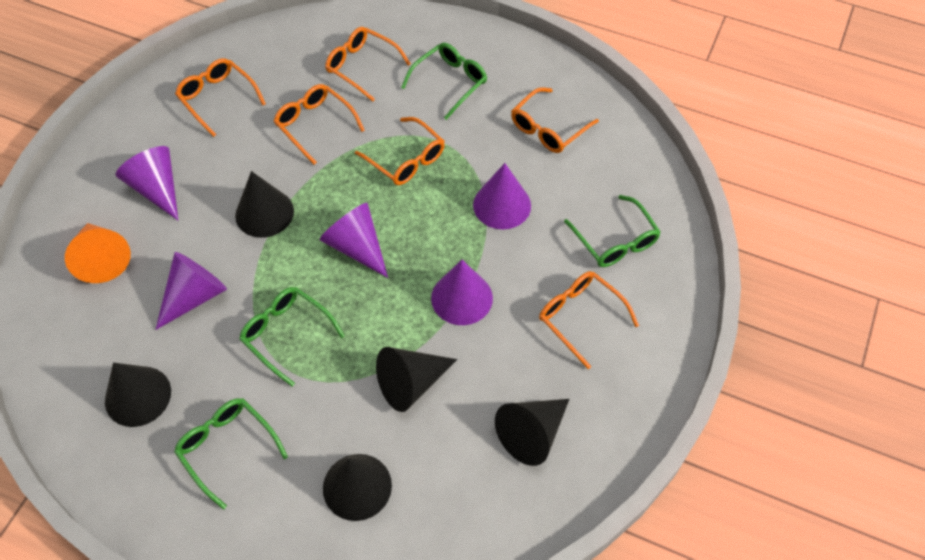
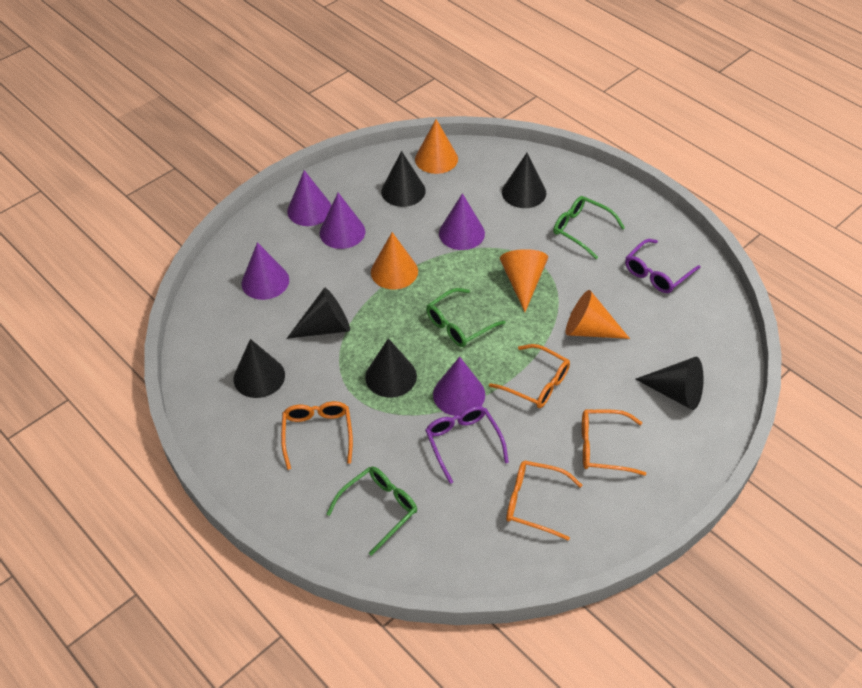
black cone: 5 -> 6
green glasses: 4 -> 3
orange cone: 1 -> 4
orange glasses: 6 -> 4
purple glasses: 0 -> 2

